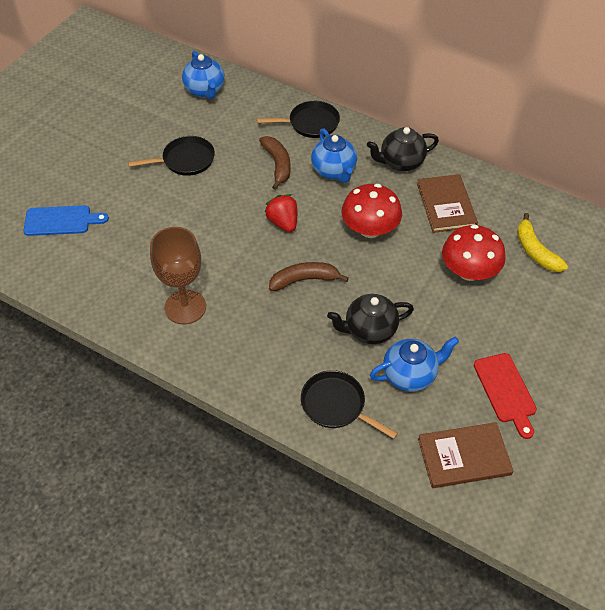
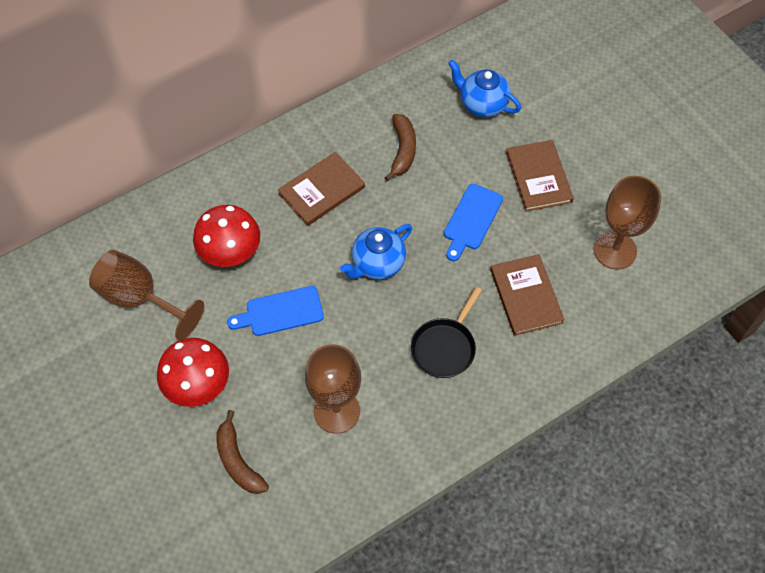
black pan: 3 -> 1
black teapot: 2 -> 0
blue cutting board: 1 -> 2
blue teapot: 3 -> 2
brown book: 2 -> 3
brown goblet: 1 -> 3
red cutting board: 1 -> 0
red strawberry: 1 -> 0
yellow banana: 1 -> 0

